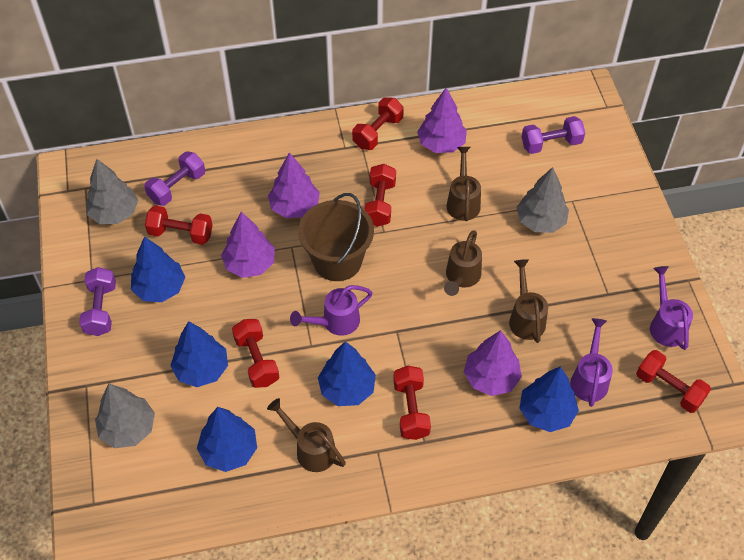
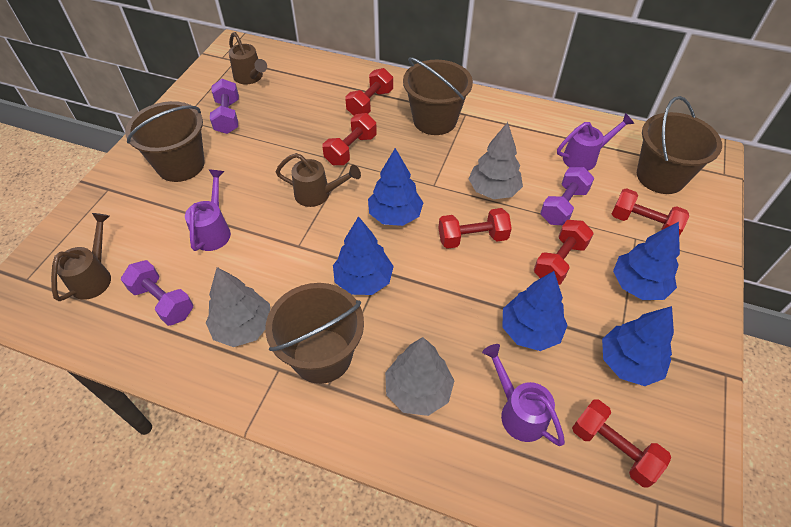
brown bucket: 1 -> 4
brown watering can: 4 -> 3
purple tree: 4 -> 0

